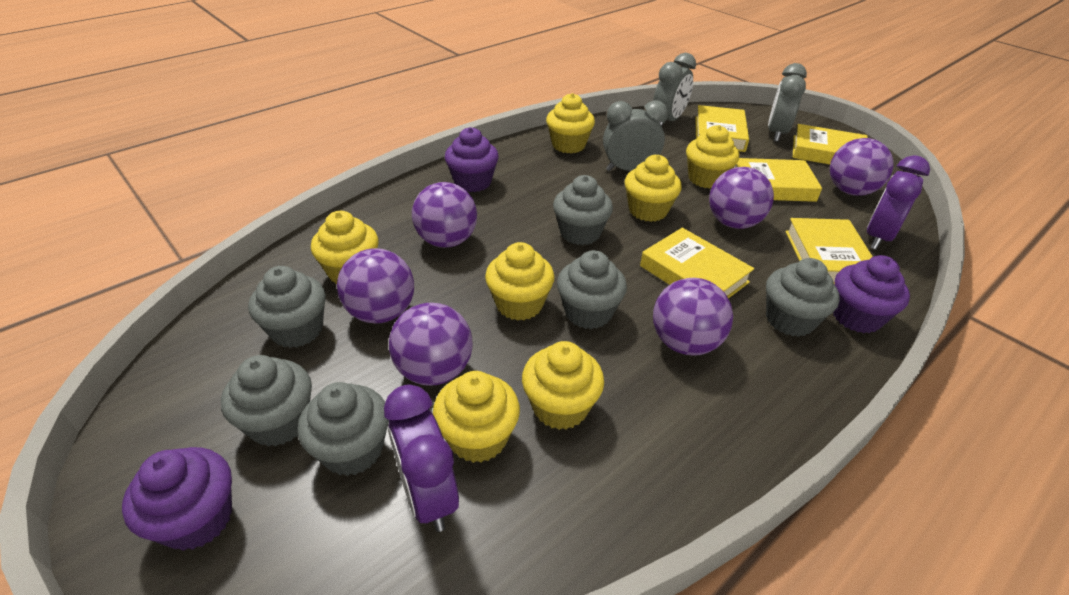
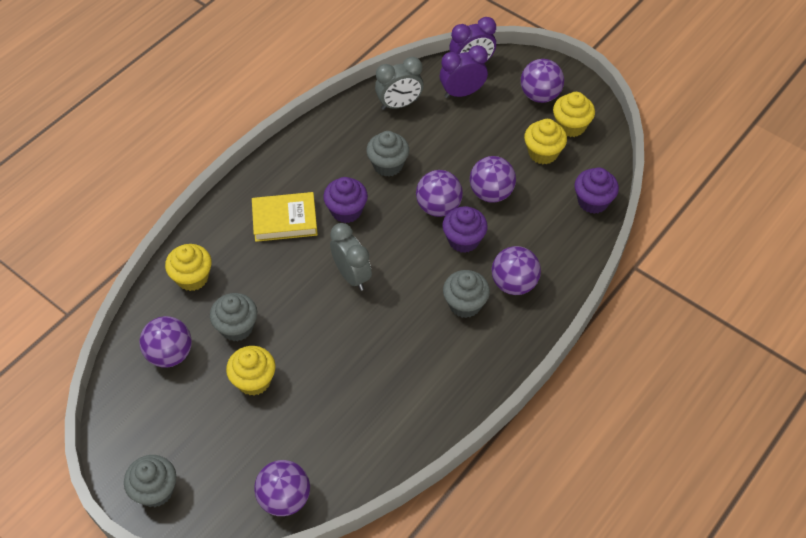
grey clock: 3 -> 2
grey cupcake: 6 -> 4
yellow book: 5 -> 1
yellow cupcake: 7 -> 4

